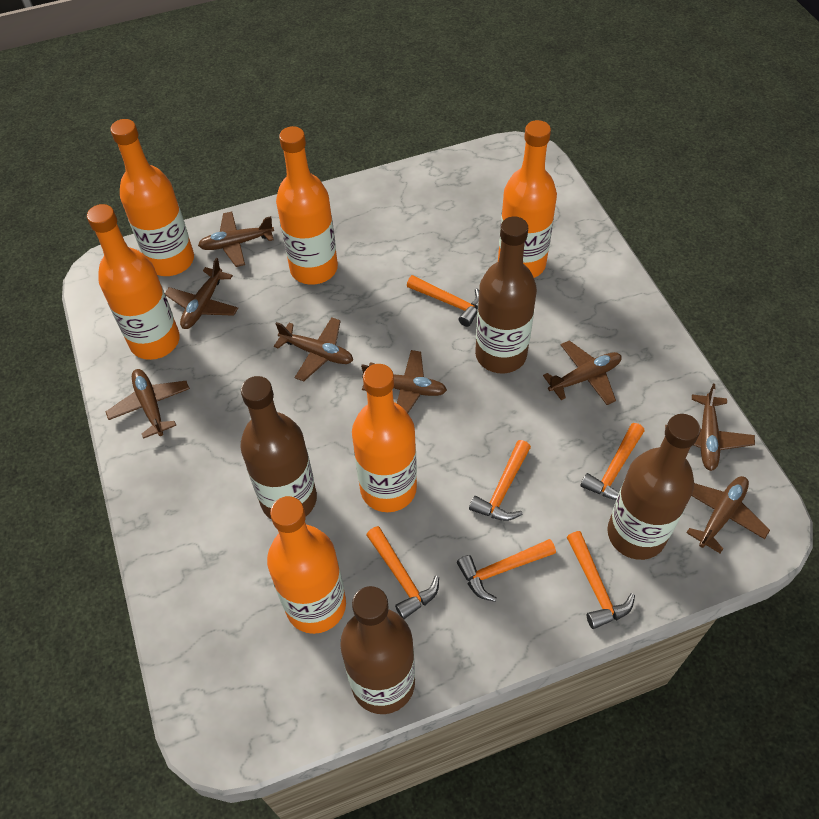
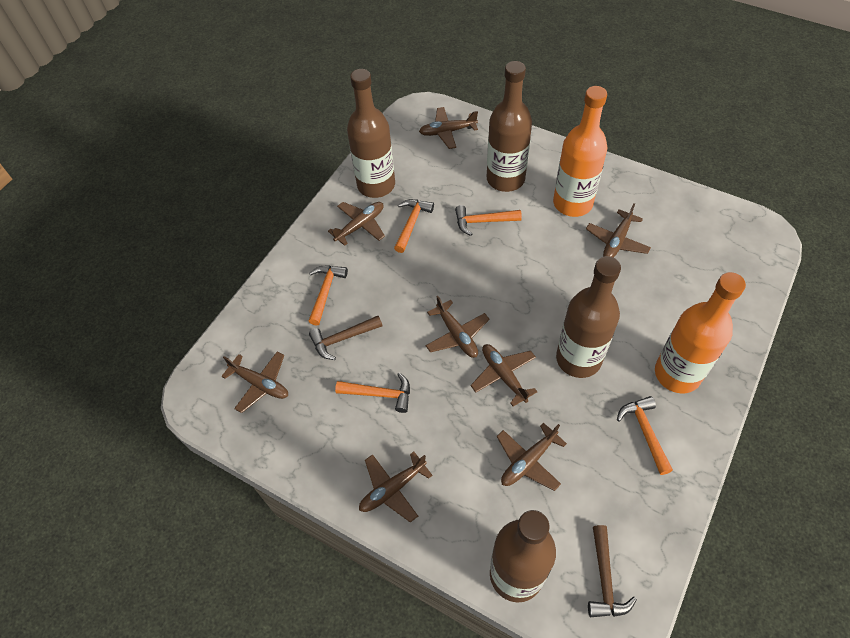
brown hammer: 0 -> 2
orange bottle: 6 -> 2
orange hammer: 6 -> 5

